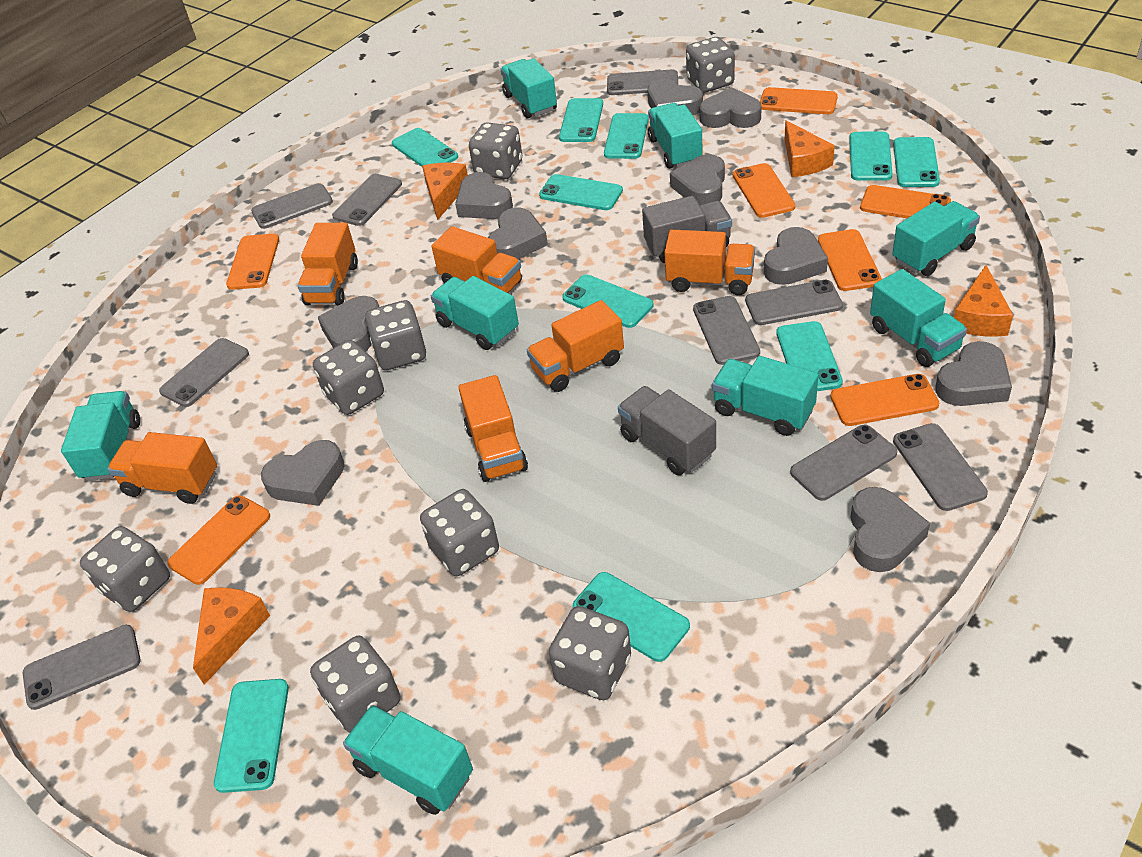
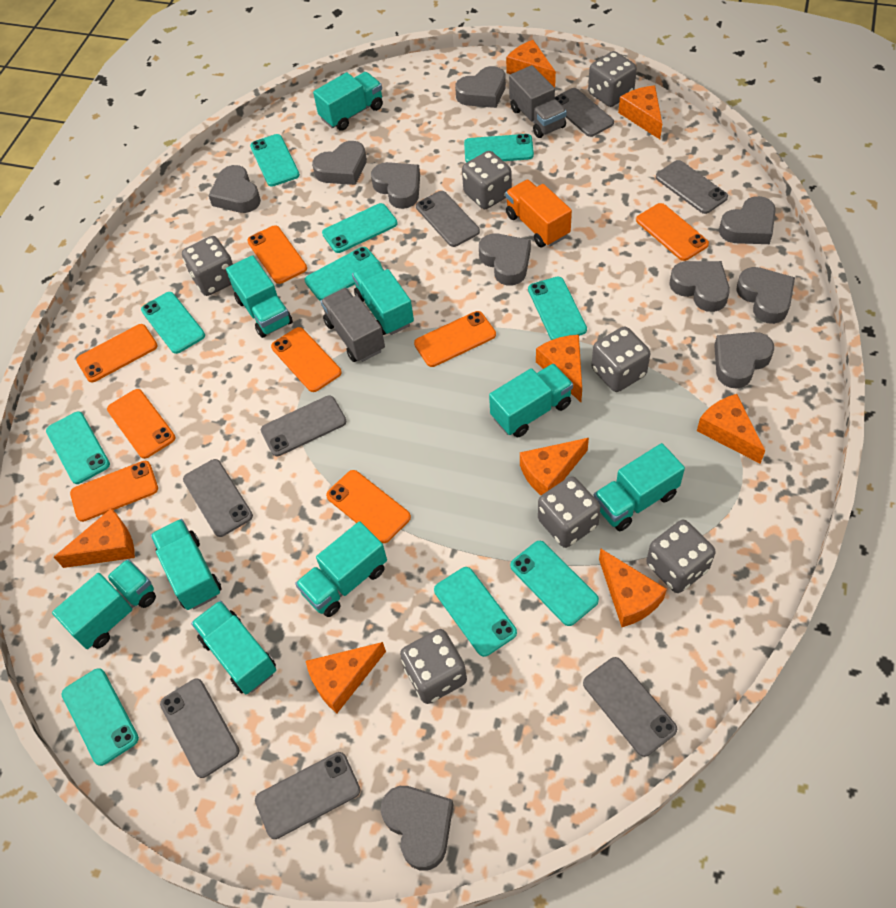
grey dice: 8 -> 7
grey phone: 9 -> 8
orange cheese: 4 -> 8
orange phone: 7 -> 8
orange truck: 6 -> 1
turquoise truck: 8 -> 9

